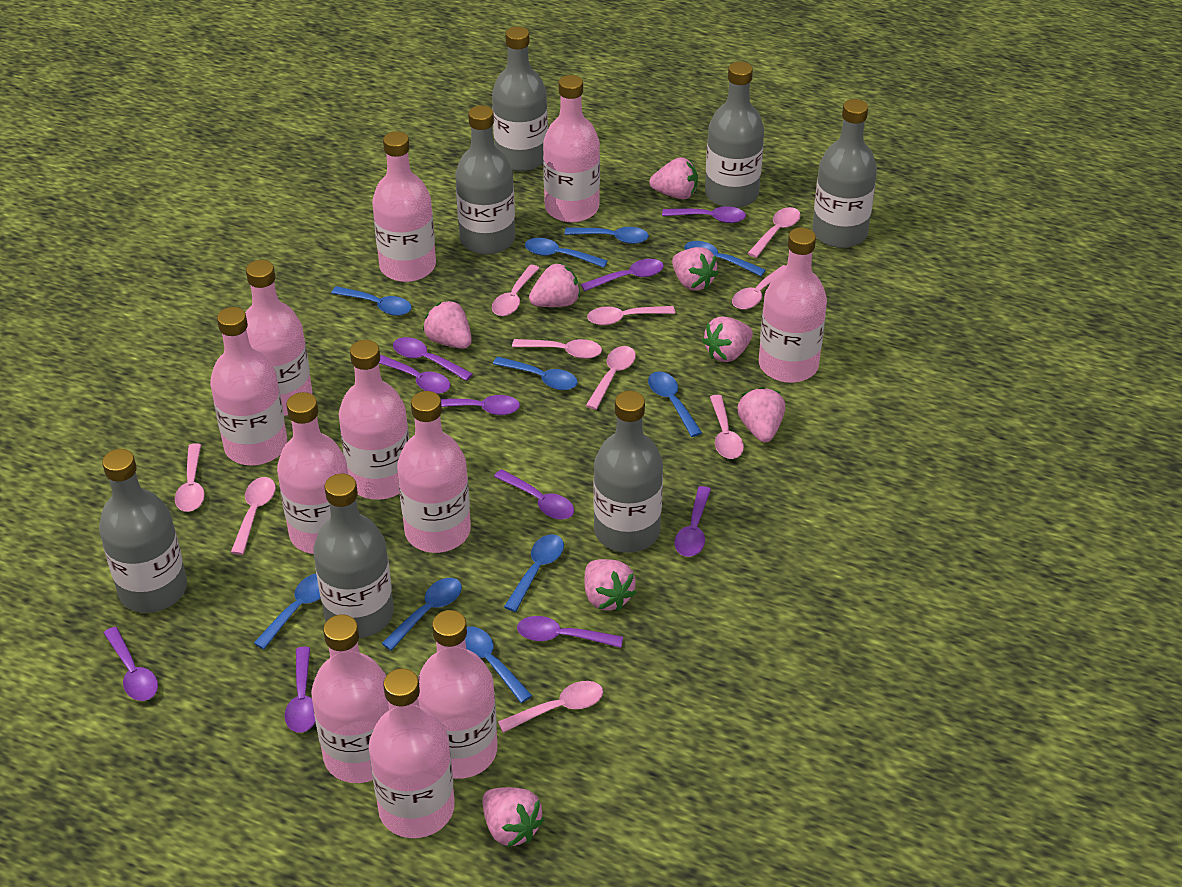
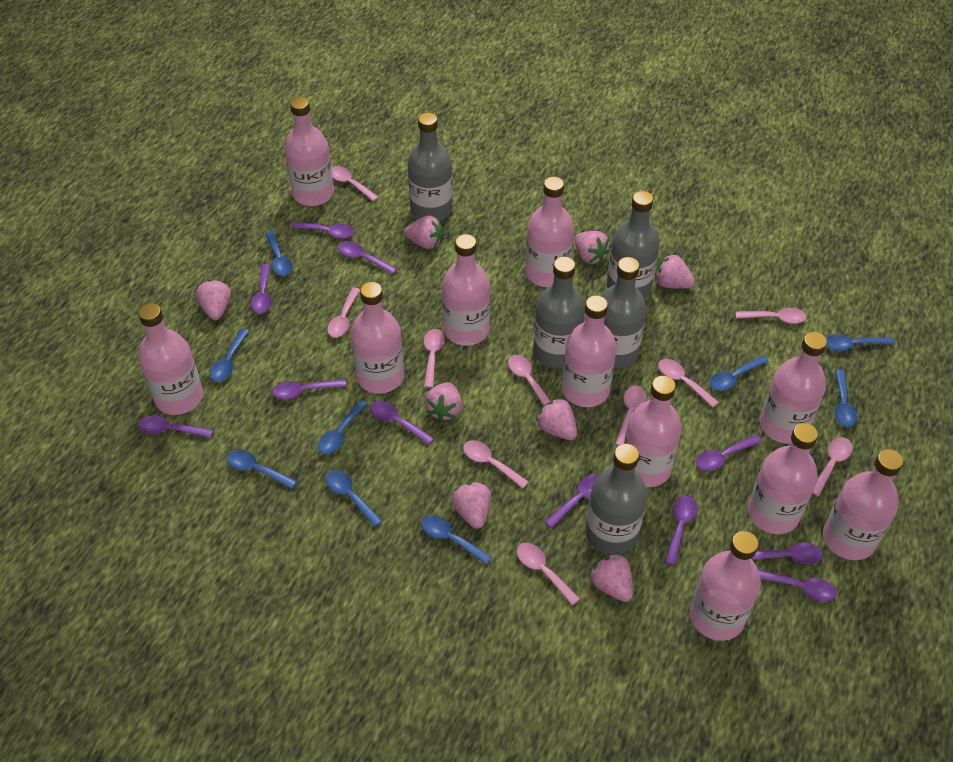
blue spoon: 10 -> 9
grey bottle: 7 -> 5
purple spoon: 10 -> 11

